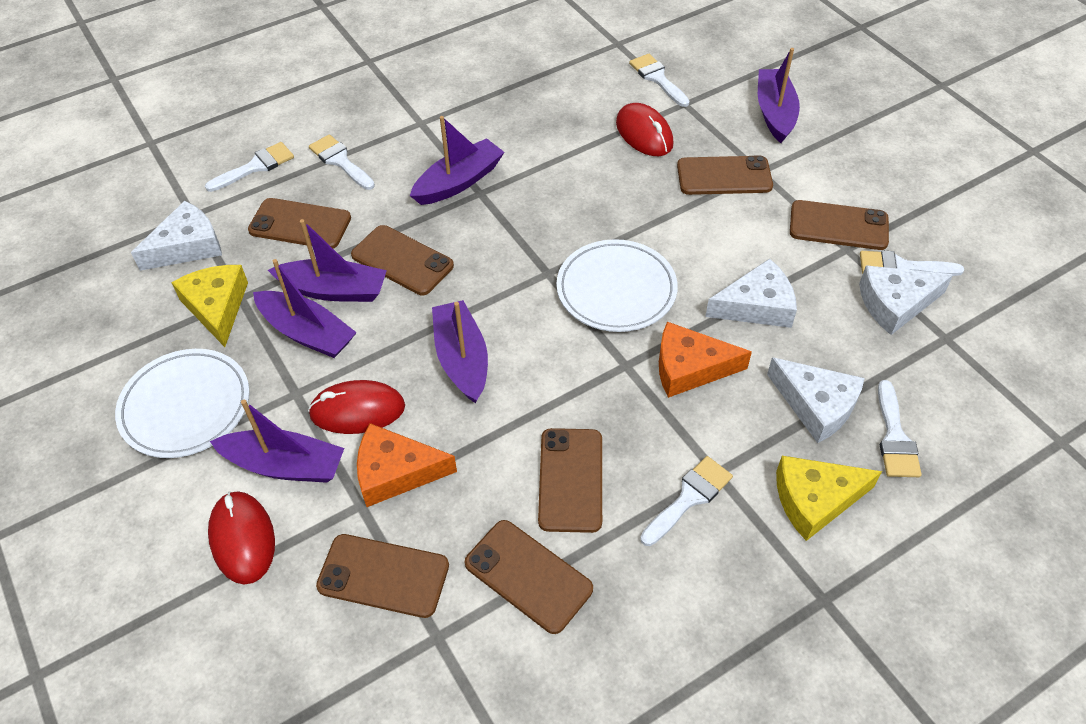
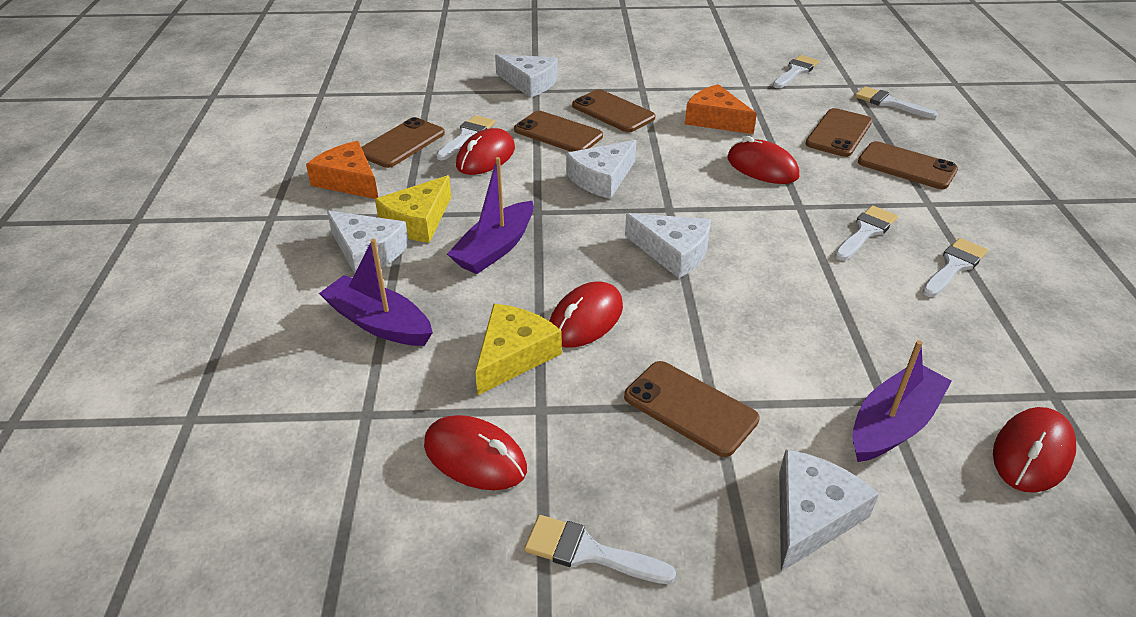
brown phone: 7 -> 6
purple boat: 6 -> 3
red mouse: 3 -> 5
white cheese: 4 -> 5
white plate: 2 -> 0

